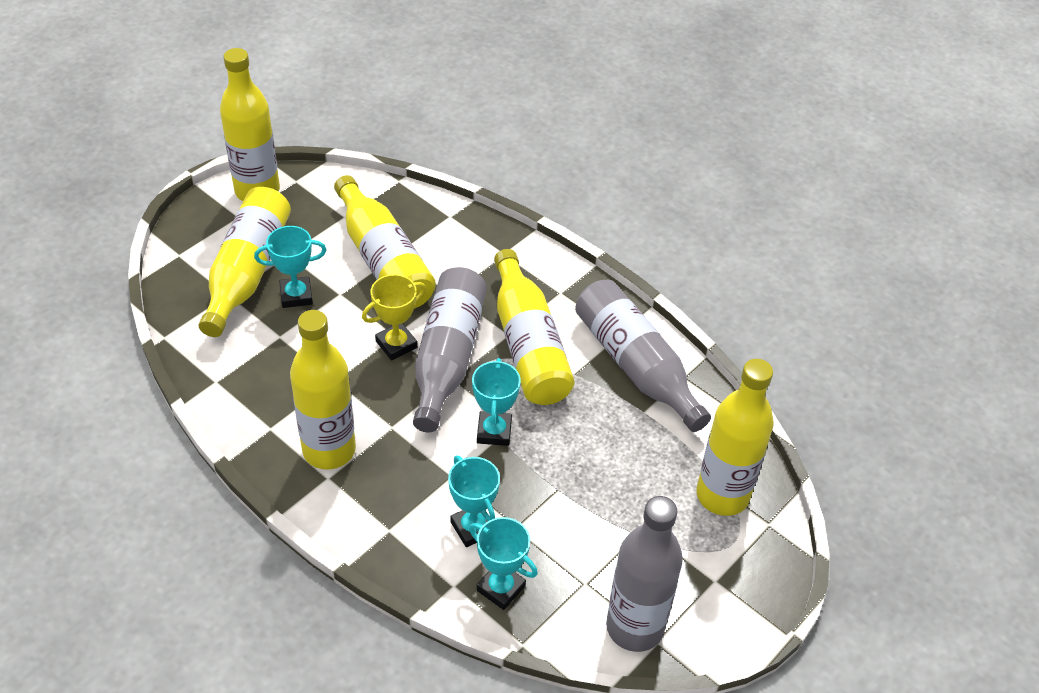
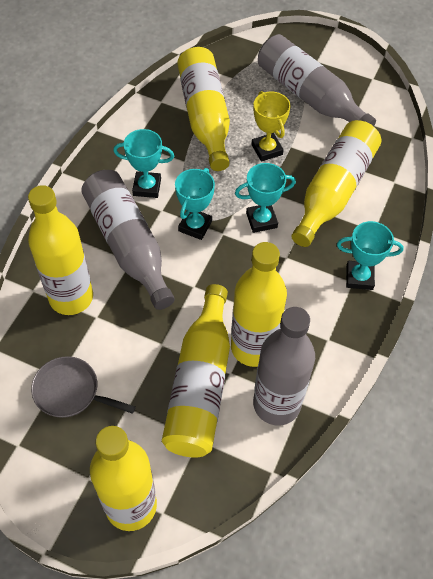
grey pan: 0 -> 1

